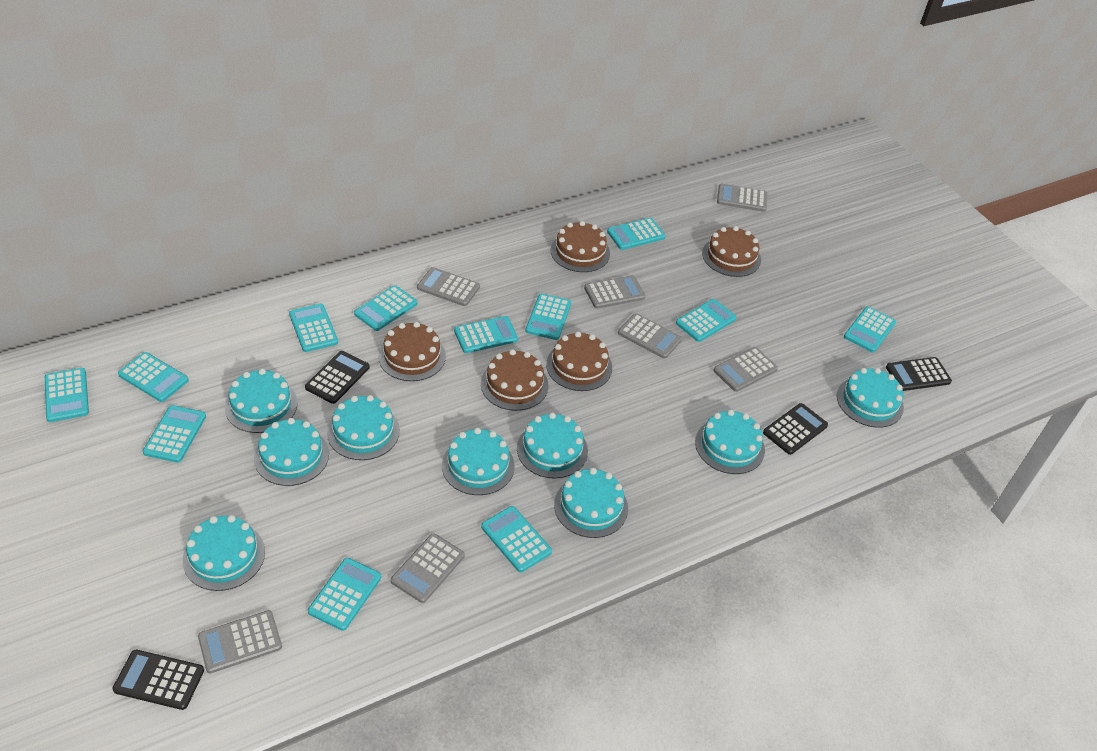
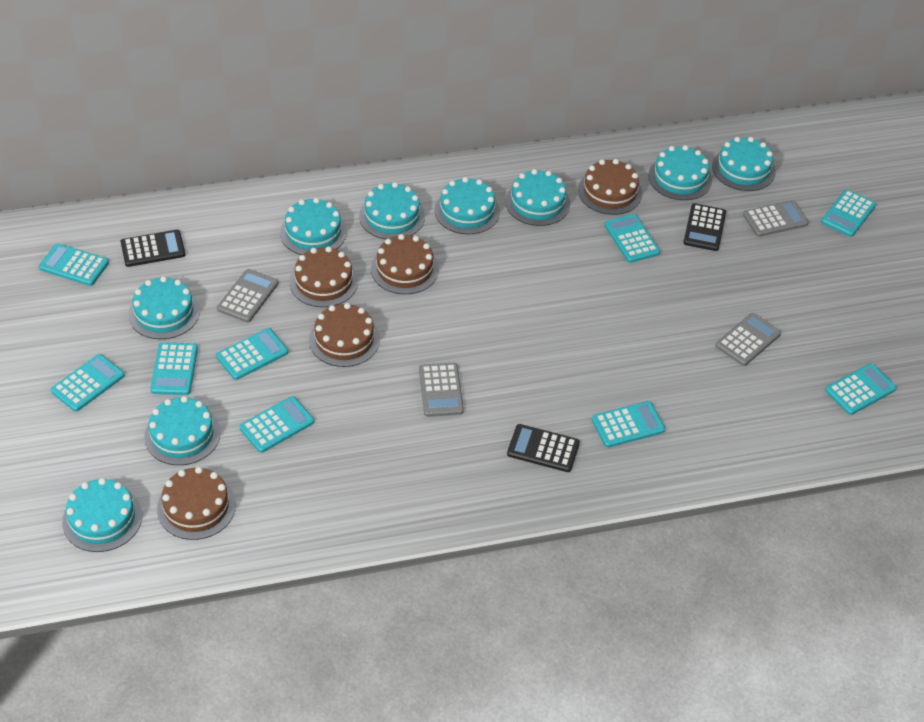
black calculator: 4 -> 3
grey calculator: 7 -> 4
turquoise calculator: 12 -> 9

